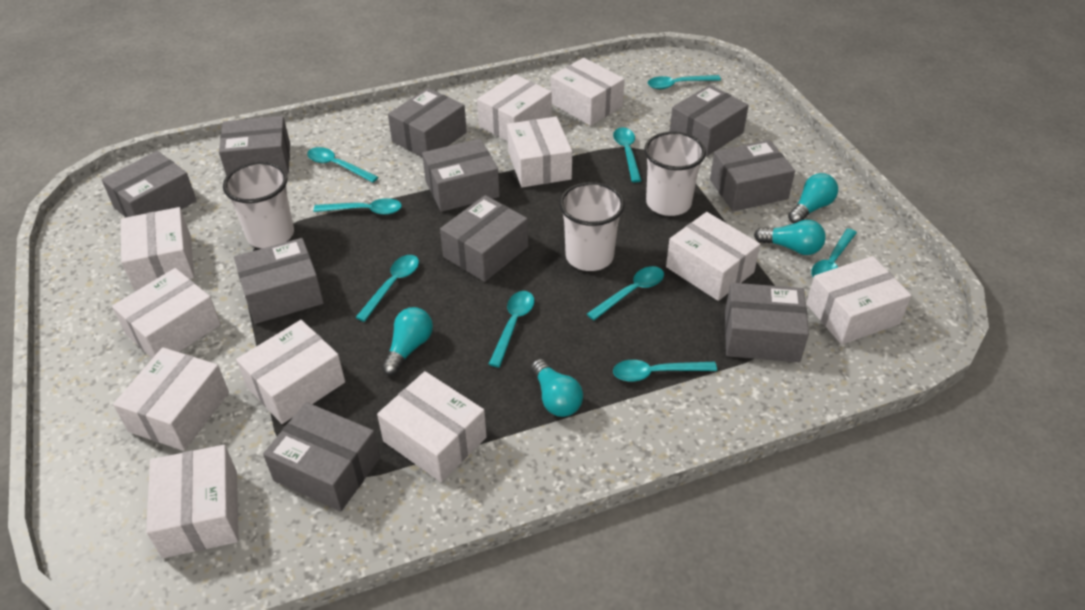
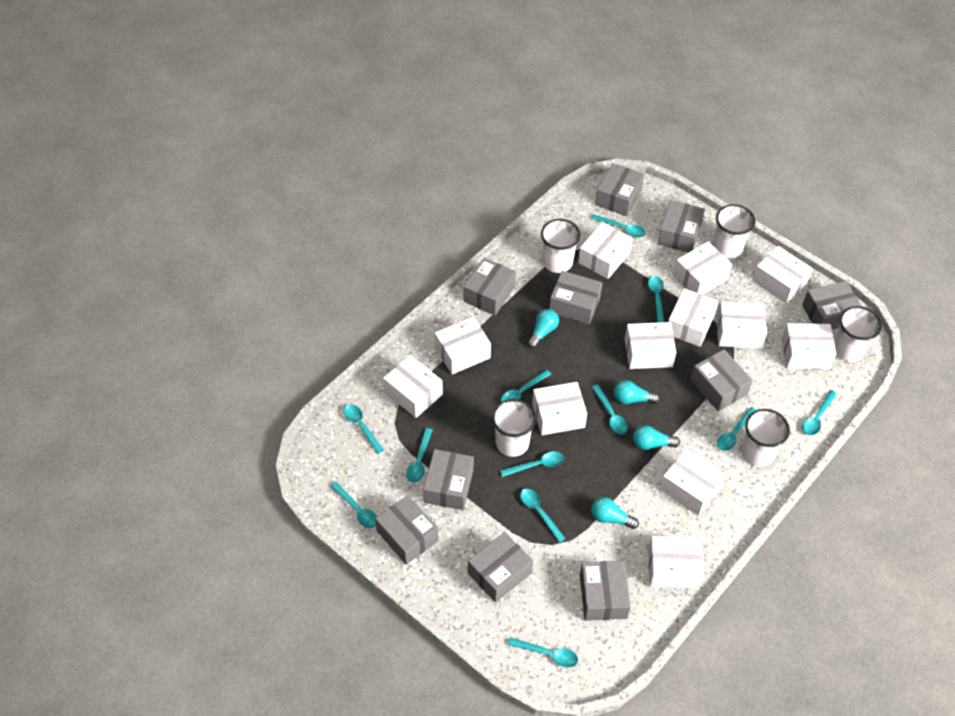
turquoise spoon: 9 -> 12
white box: 11 -> 12
white cup: 3 -> 5

